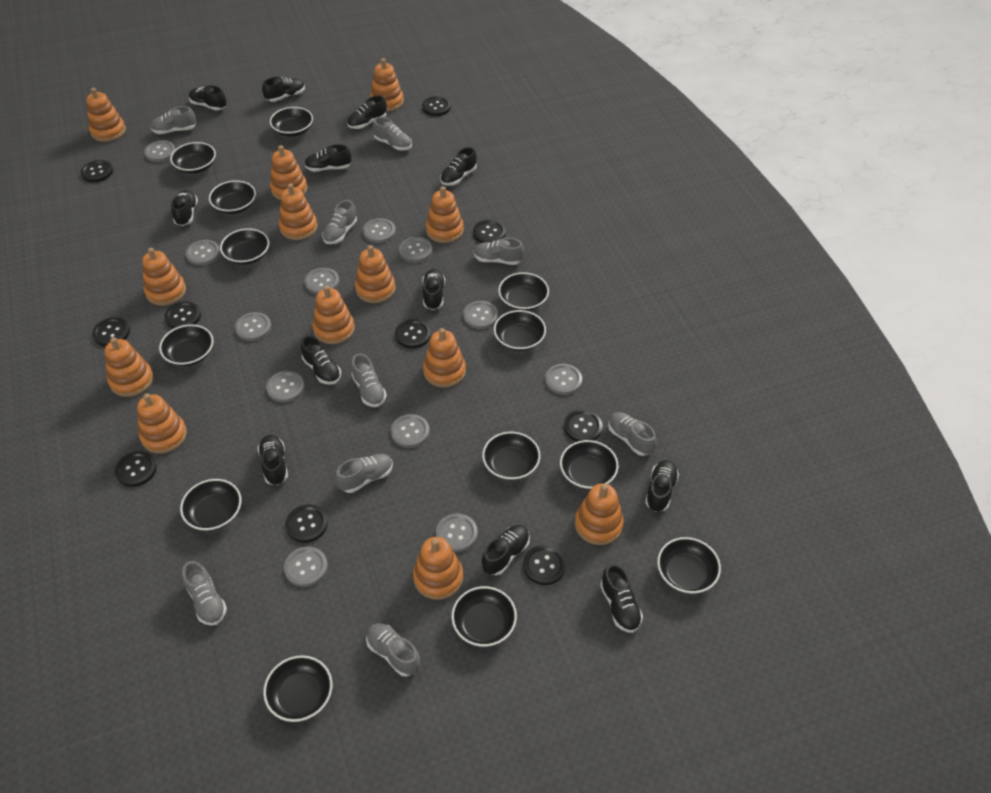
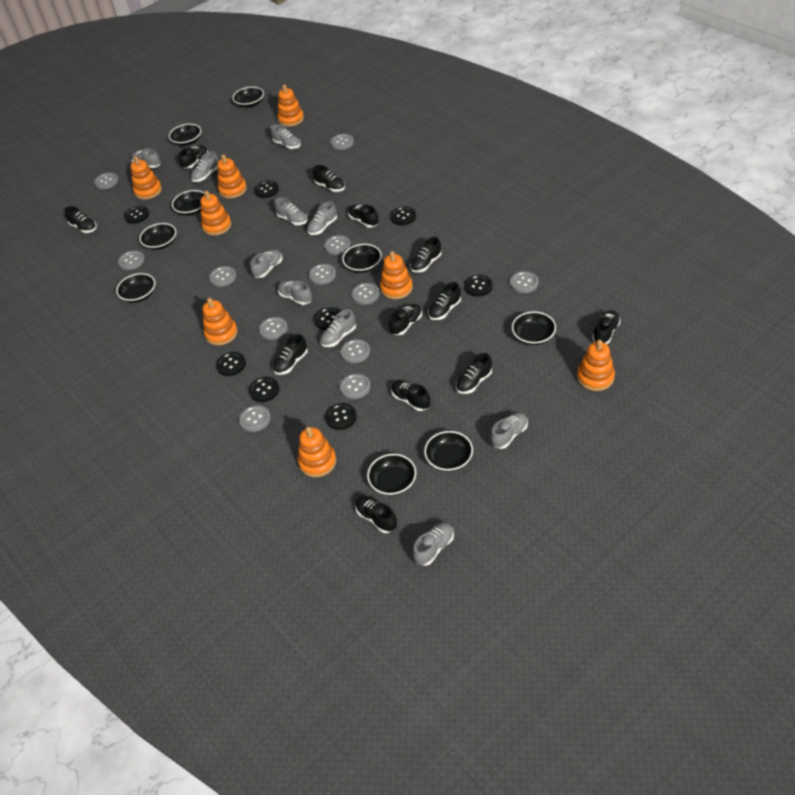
black bowl: 13 -> 9
black button: 10 -> 8
grey shoe: 9 -> 10
orange stacking toy: 13 -> 8

